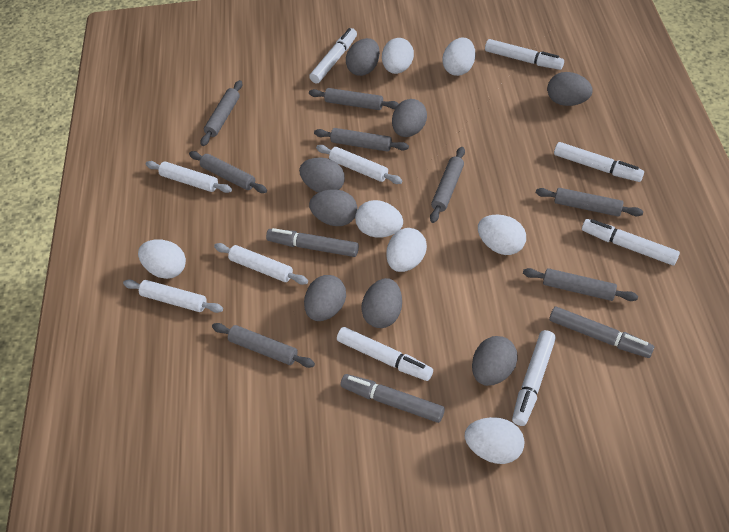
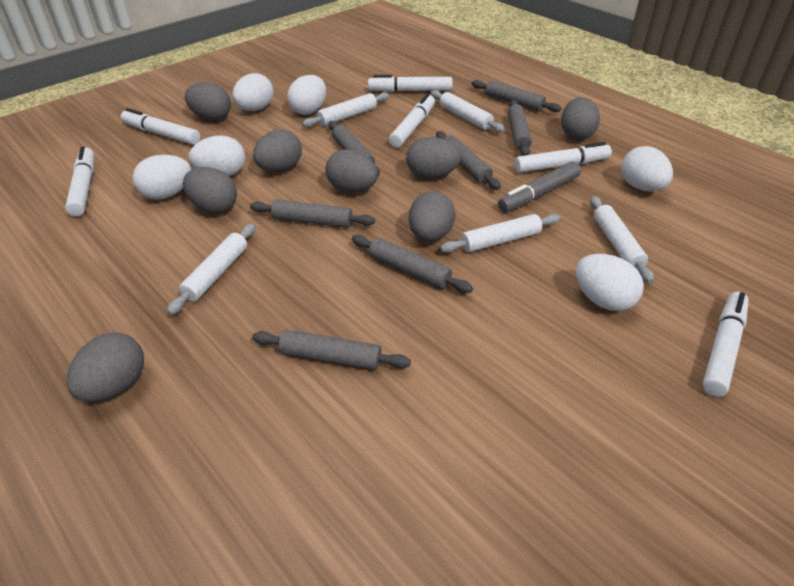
grey marker: 3 -> 1
grey rolling pin: 8 -> 7
white egg: 7 -> 6
white rolling pin: 4 -> 5

